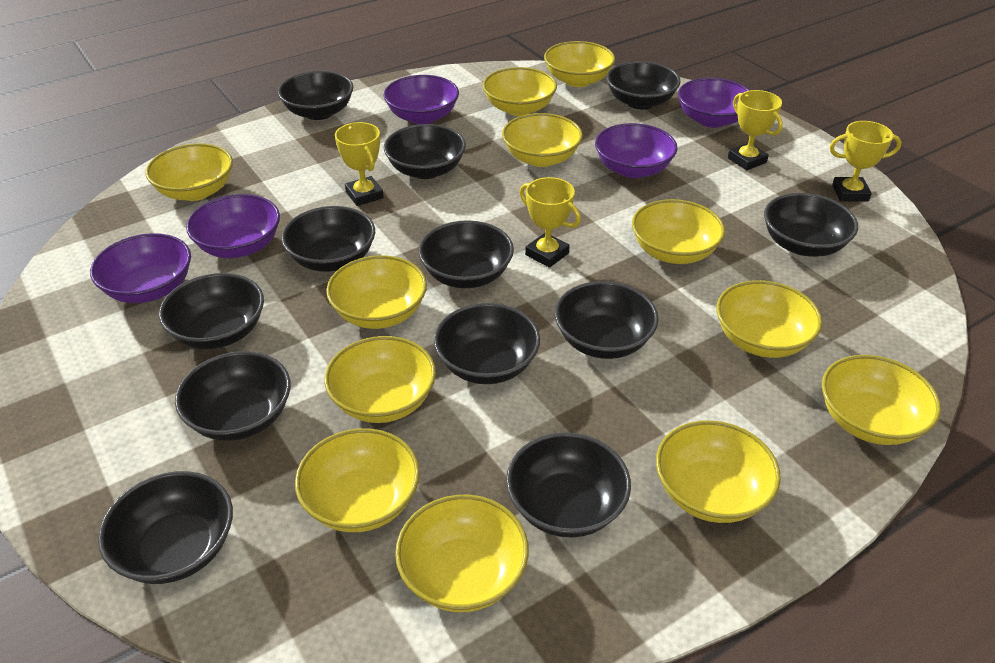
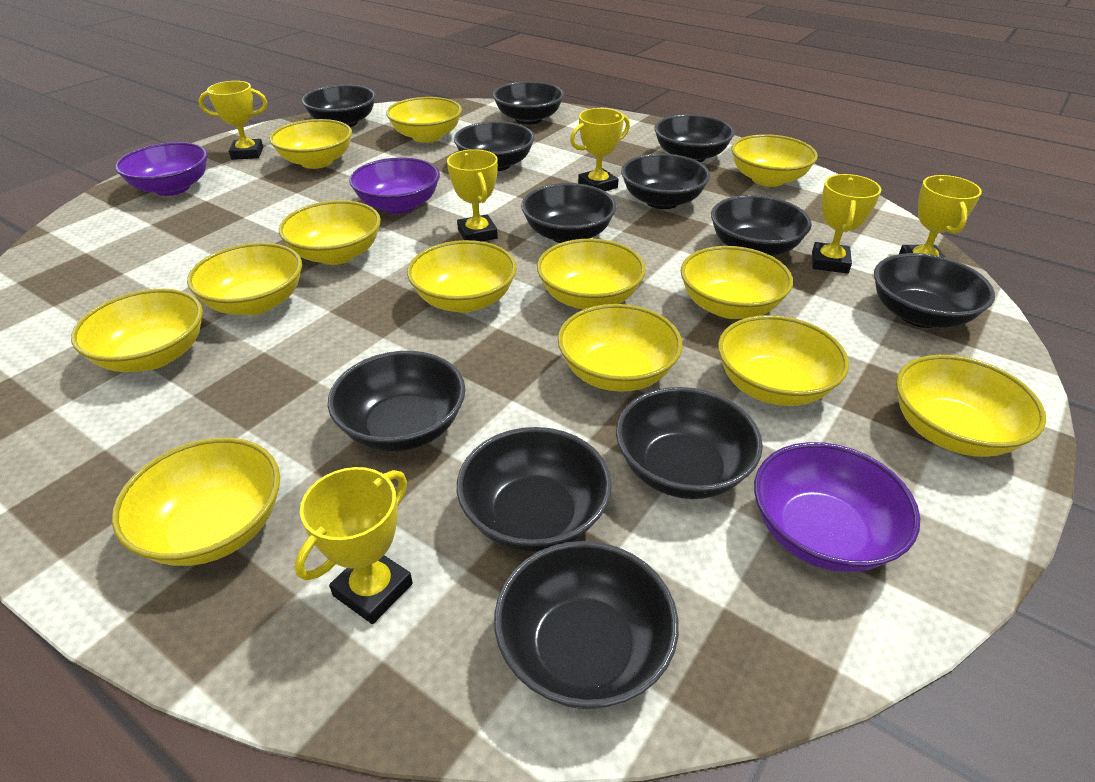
purple bowl: 5 -> 3
yellow bowl: 12 -> 13
yellow trophy: 4 -> 6

